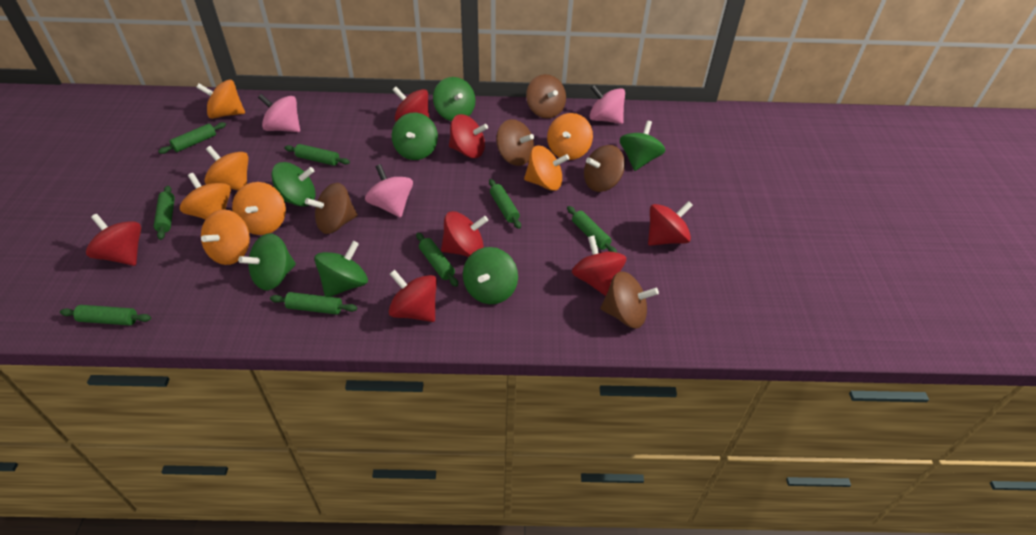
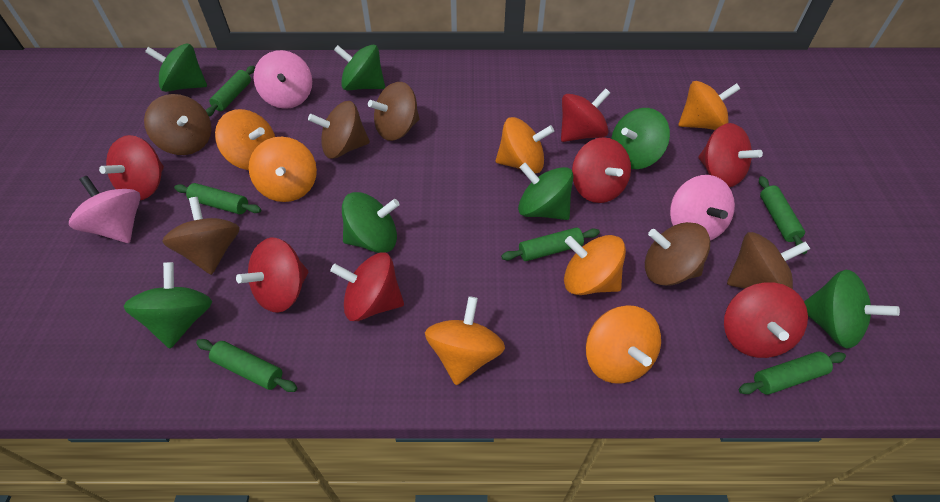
brown spinning top: 5 -> 6
green rolling pin: 8 -> 6

